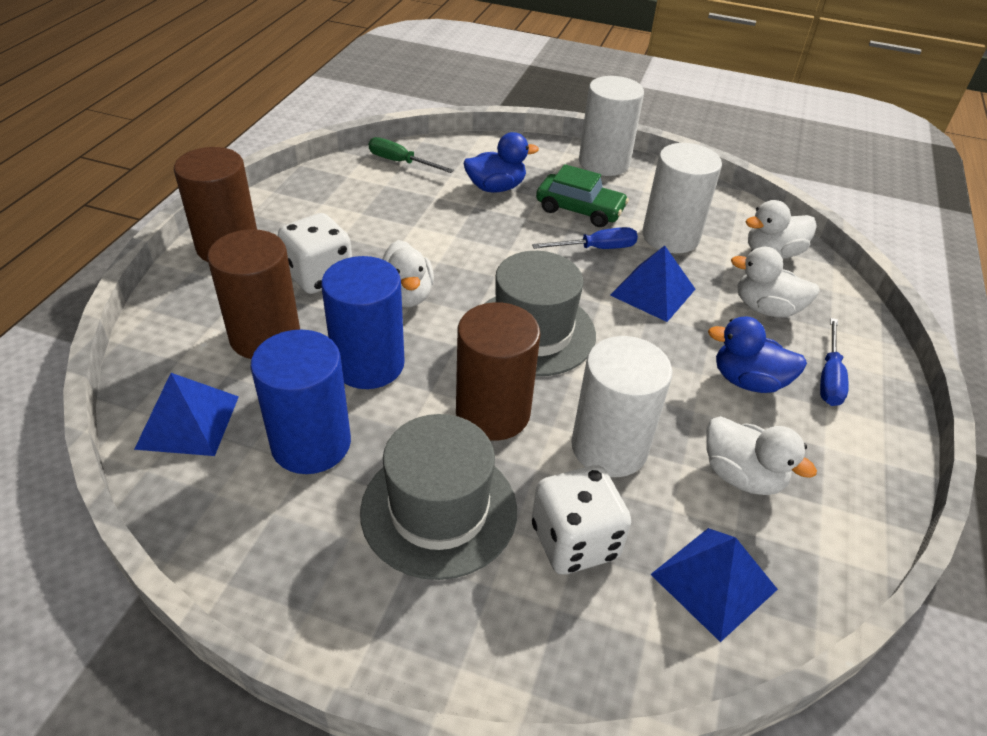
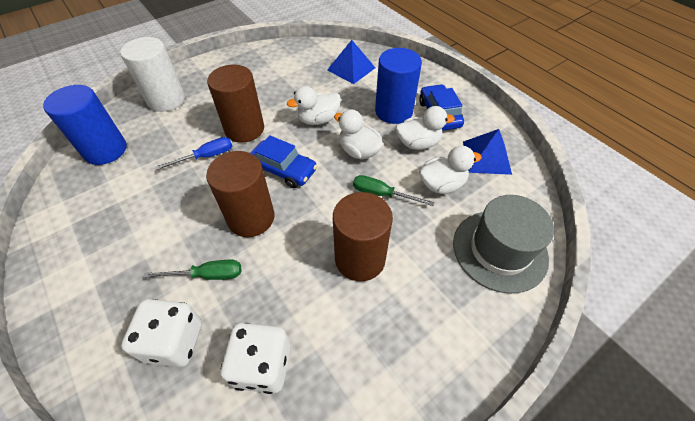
blue car: 0 -> 2
blue duck: 2 -> 0
blue pyramid: 3 -> 2
blue screwdriver: 2 -> 1
green car: 1 -> 0
green screwdriver: 1 -> 2
grey hat: 2 -> 1
white cylinder: 3 -> 1

